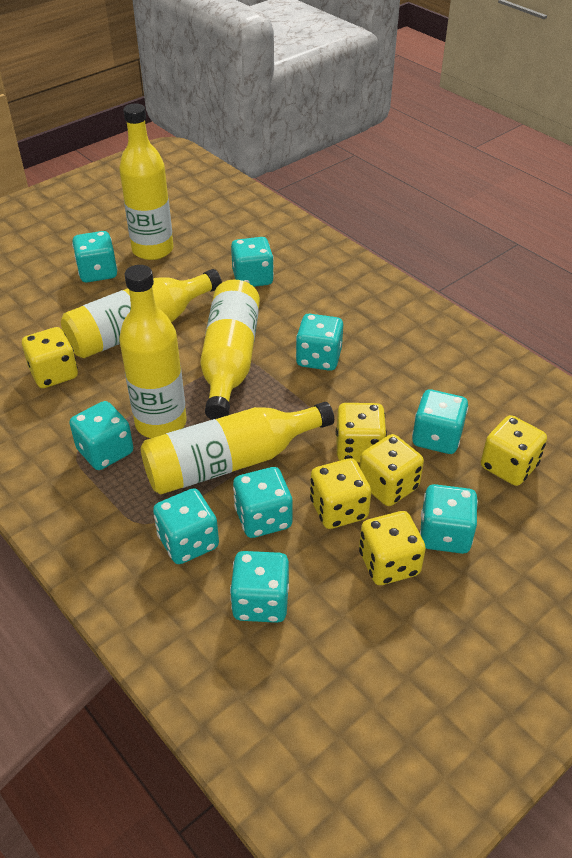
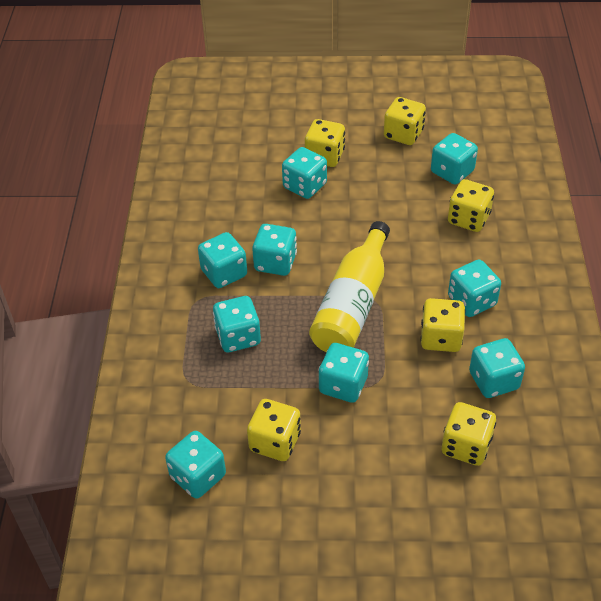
yellow bottle: 5 -> 1

